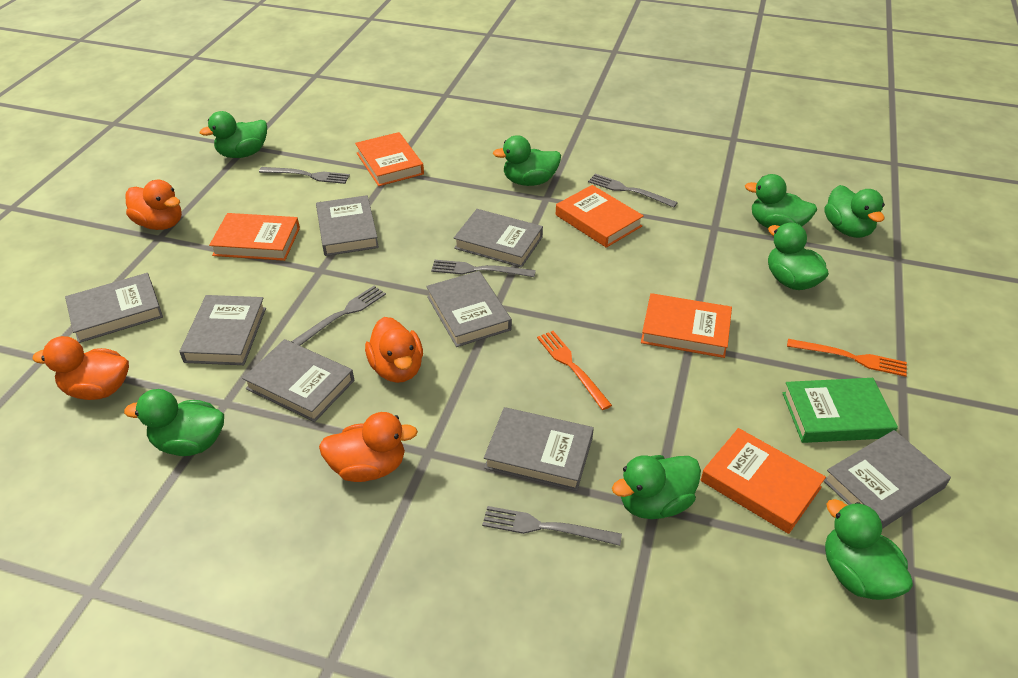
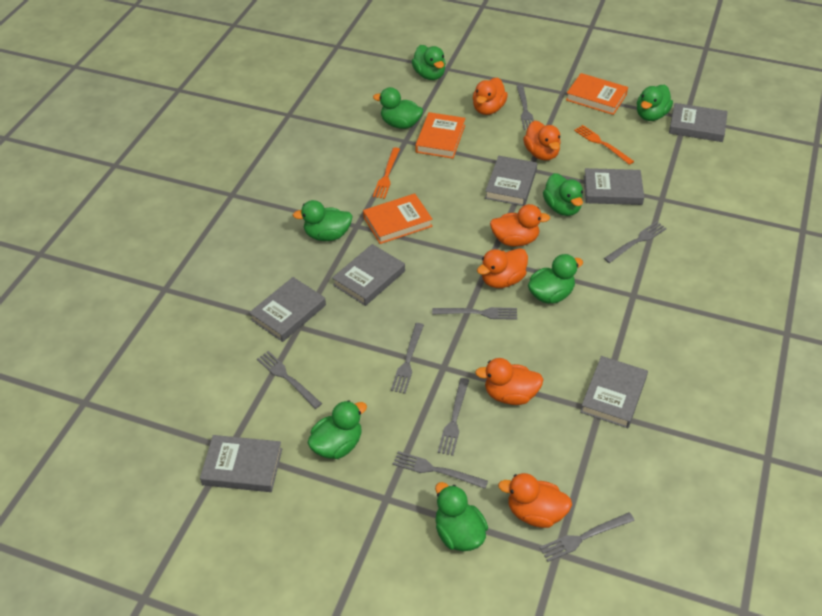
green book: 1 -> 0
grey book: 8 -> 7
grey fork: 5 -> 8
orange book: 5 -> 3
orange duck: 4 -> 6

